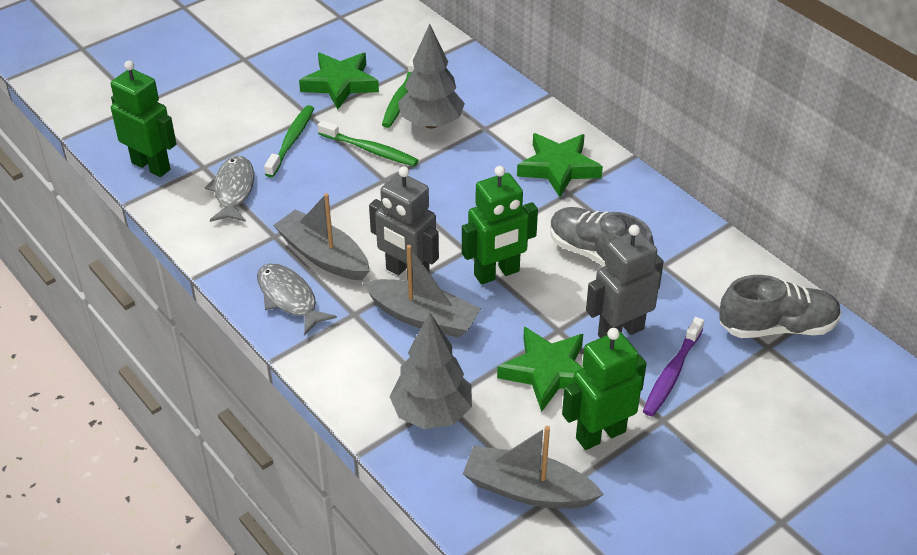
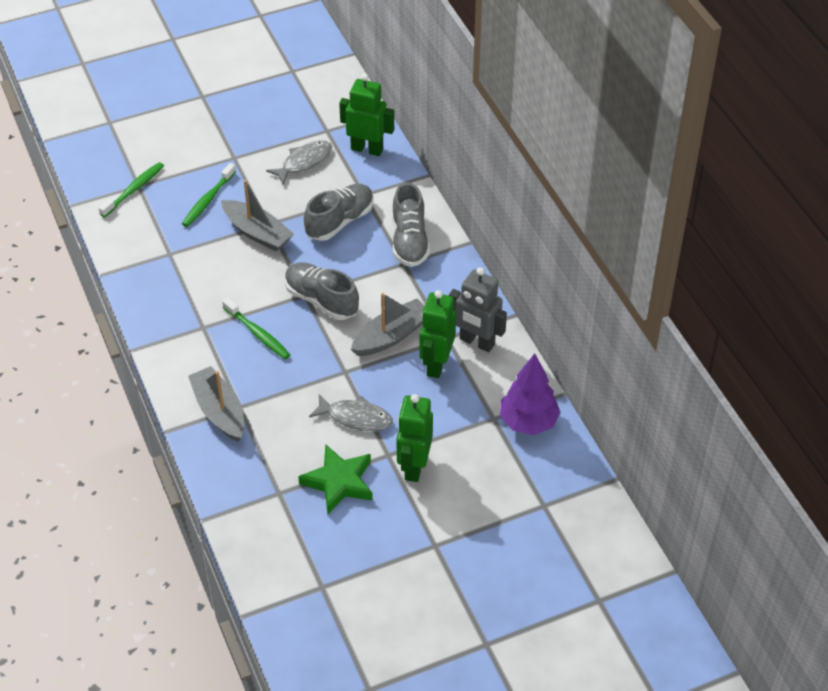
green star: 3 -> 1
grey robot: 2 -> 1
grey shoe: 2 -> 3
grey tree: 2 -> 0
purple toothbrush: 1 -> 0
purple tree: 0 -> 1

